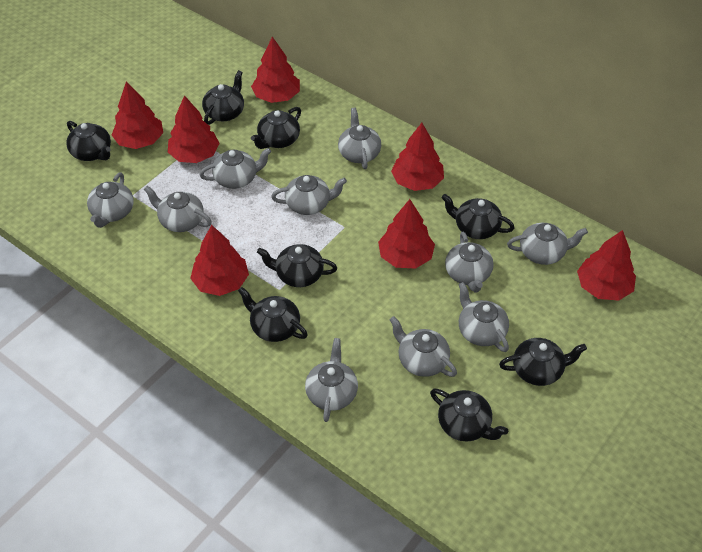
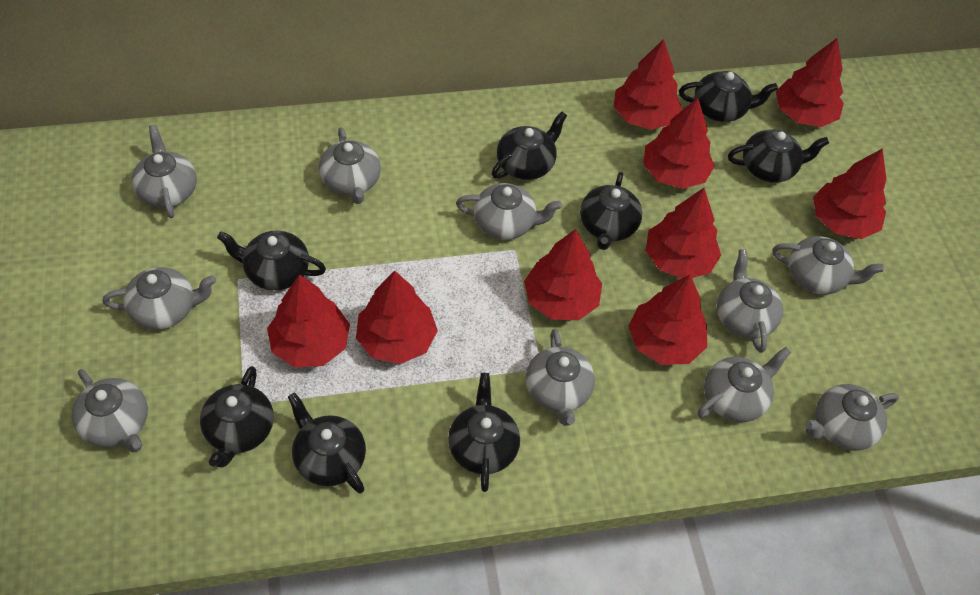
red tree: 7 -> 9

